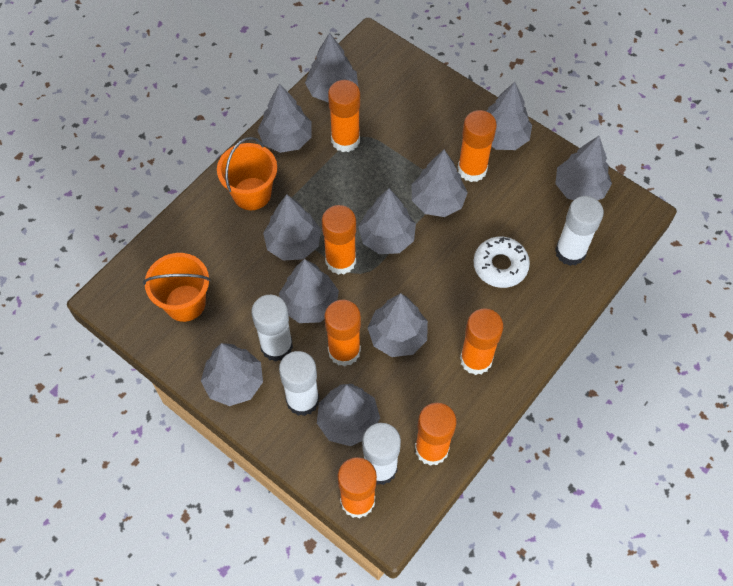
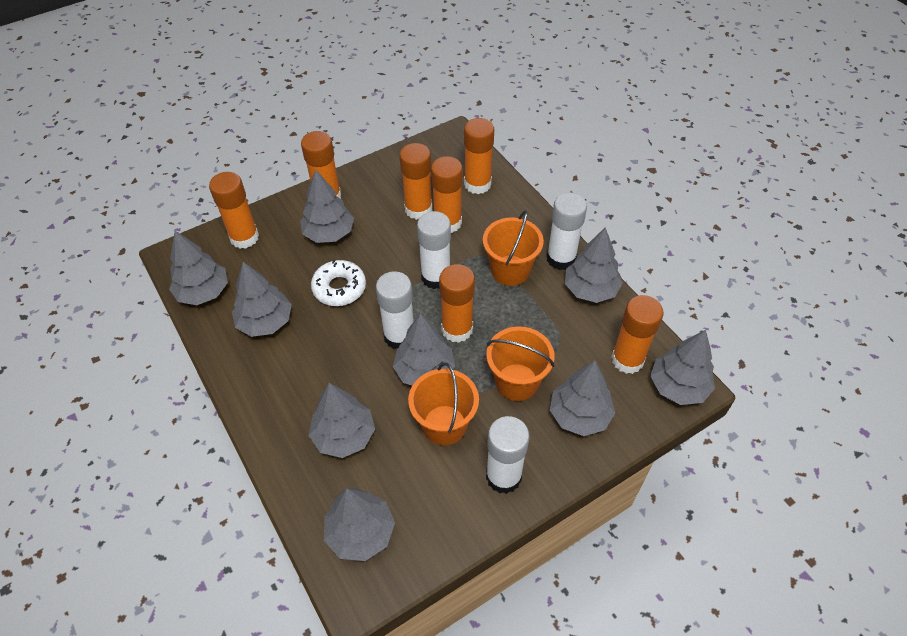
grey tree: 11 -> 9
orange bucket: 2 -> 3

